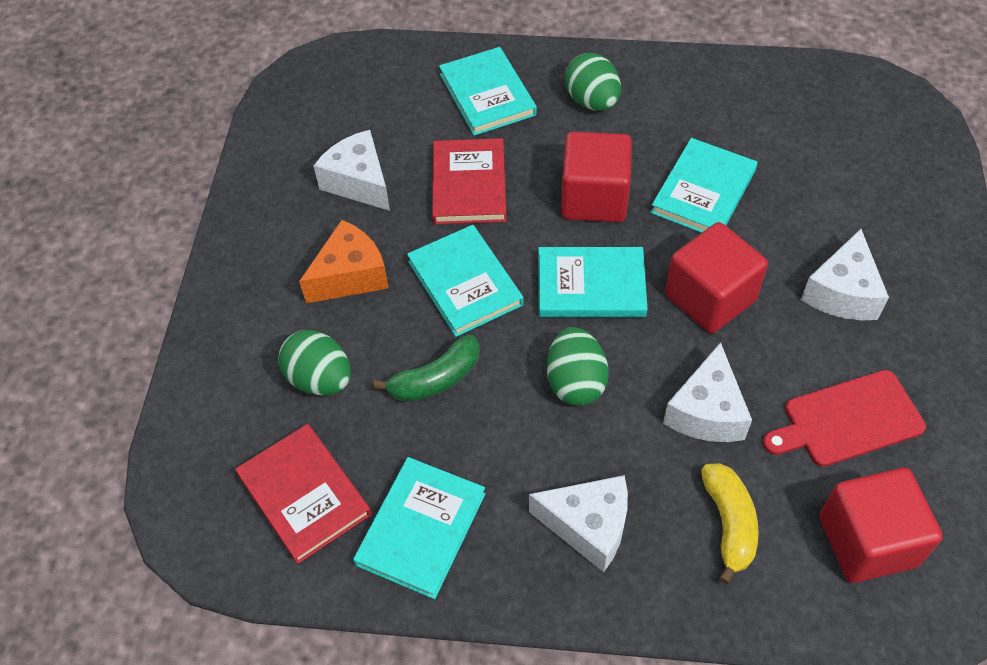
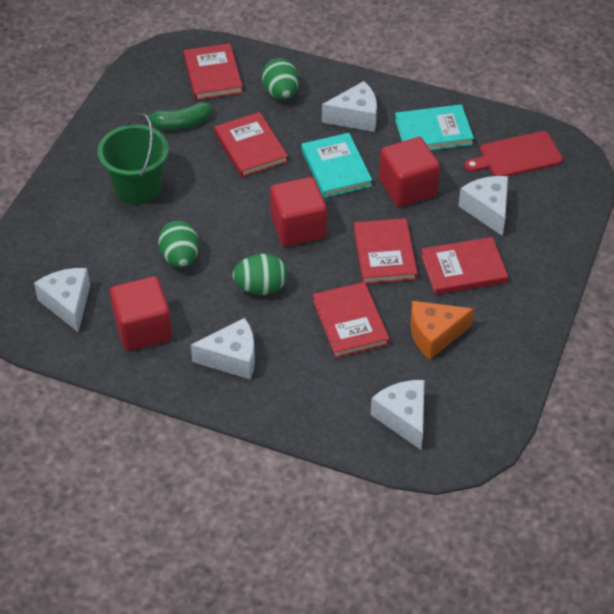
green bucket: 0 -> 1
red book: 2 -> 5
turquoise book: 5 -> 2
white cheese: 4 -> 5
yellow banana: 1 -> 0

